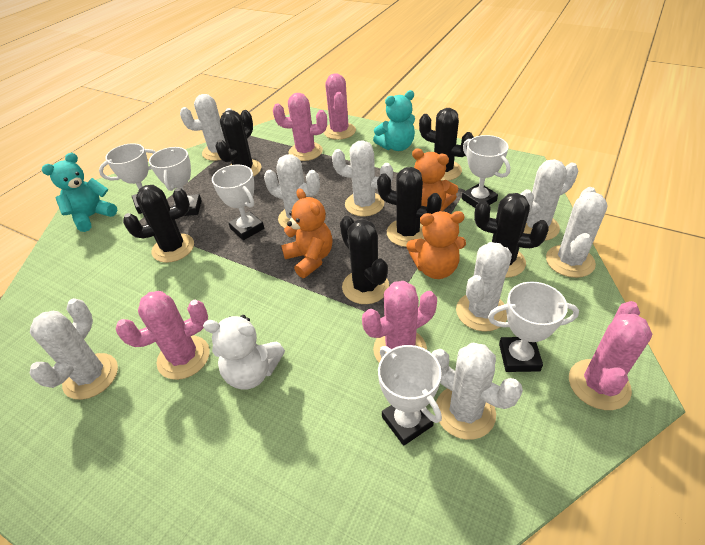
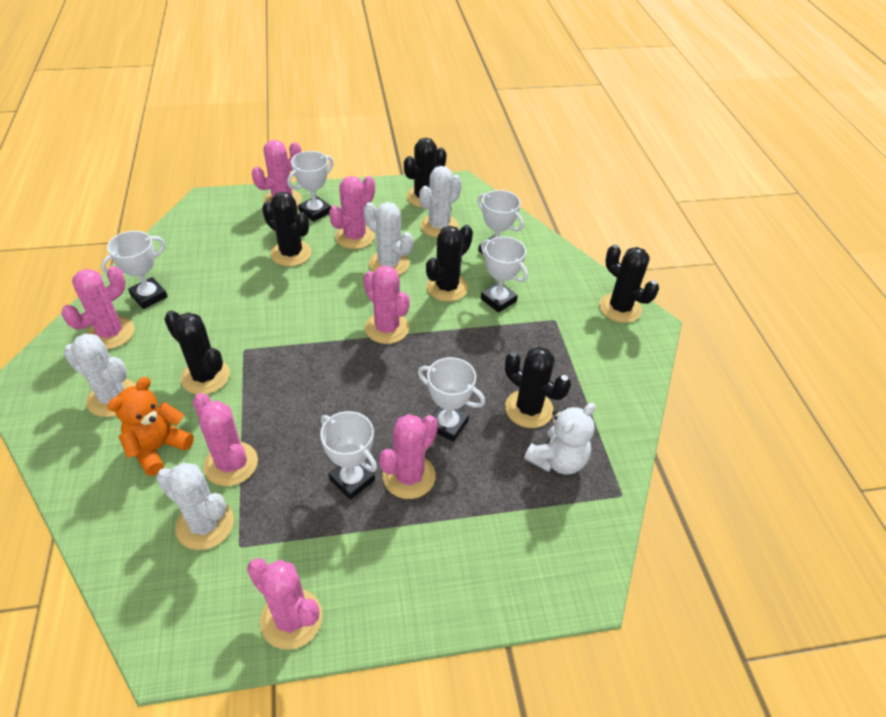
orange teddy bear: 3 -> 1
pink cactus: 5 -> 7
turquoise teddy bear: 2 -> 0
white cactus: 8 -> 4

